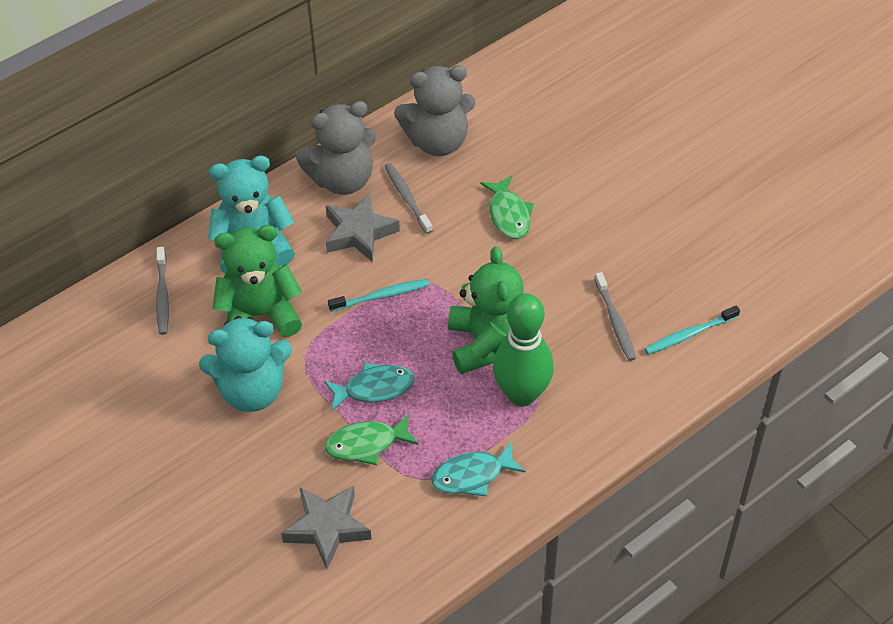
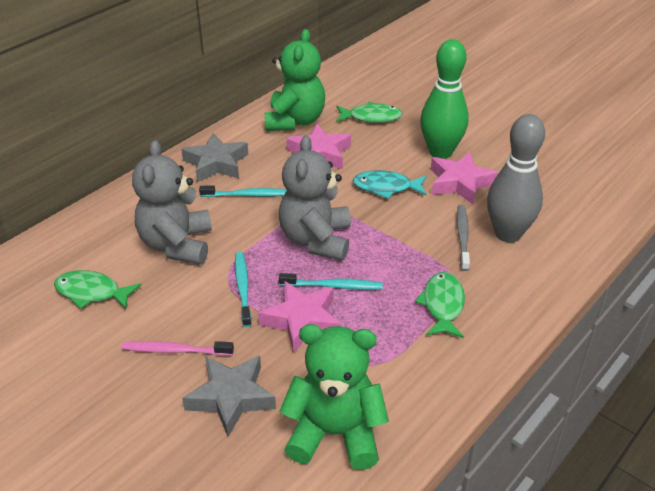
green fish: 2 -> 3
grey bowling pin: 0 -> 1
grey toothbrush: 3 -> 1
pink star: 0 -> 3
pink toothbrush: 0 -> 1
turquoise fish: 2 -> 1
turquoise teddy bear: 2 -> 0
turquoise toothbrush: 2 -> 3

